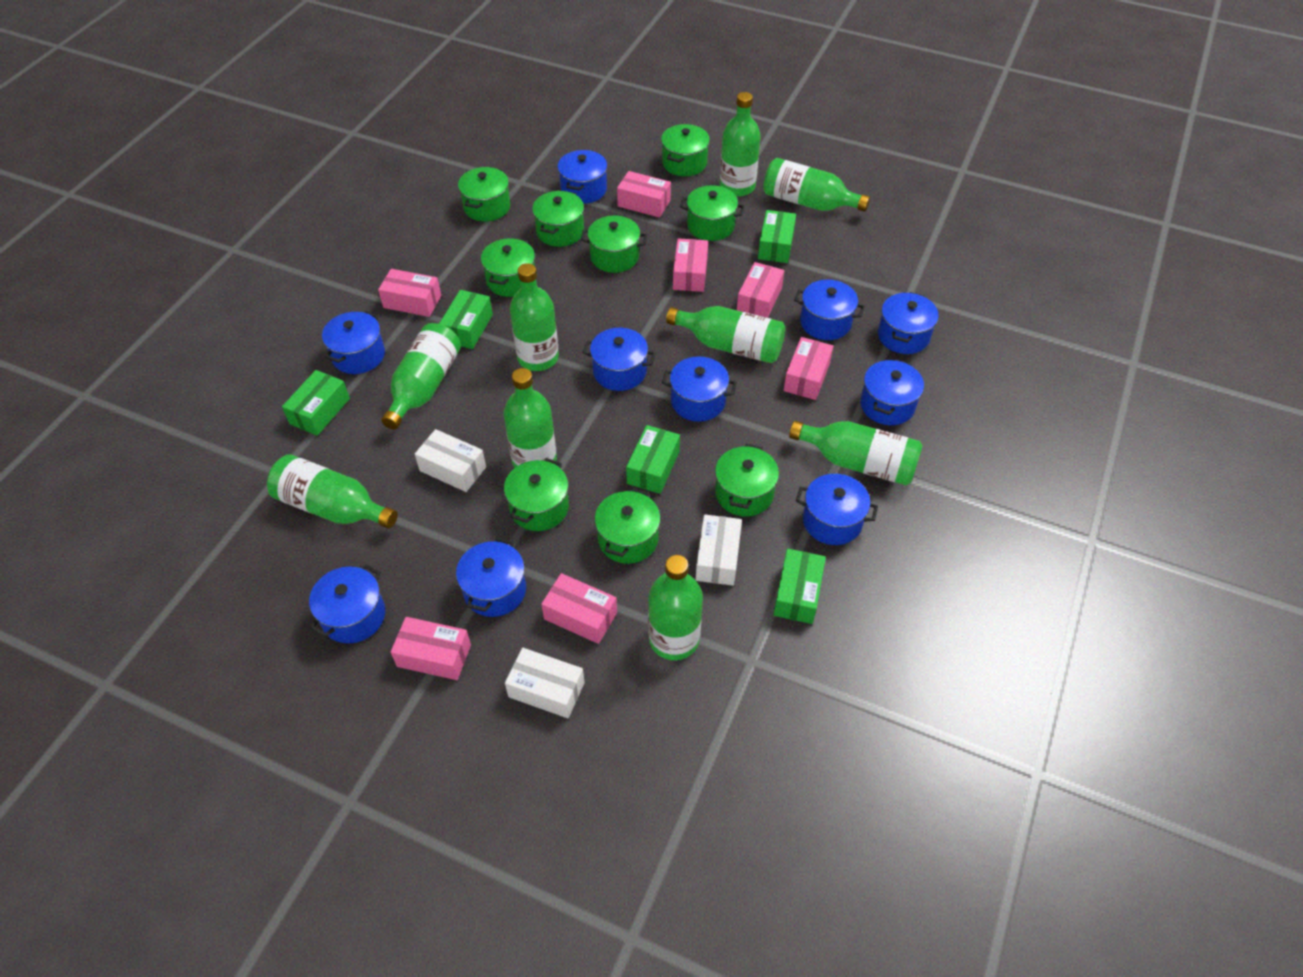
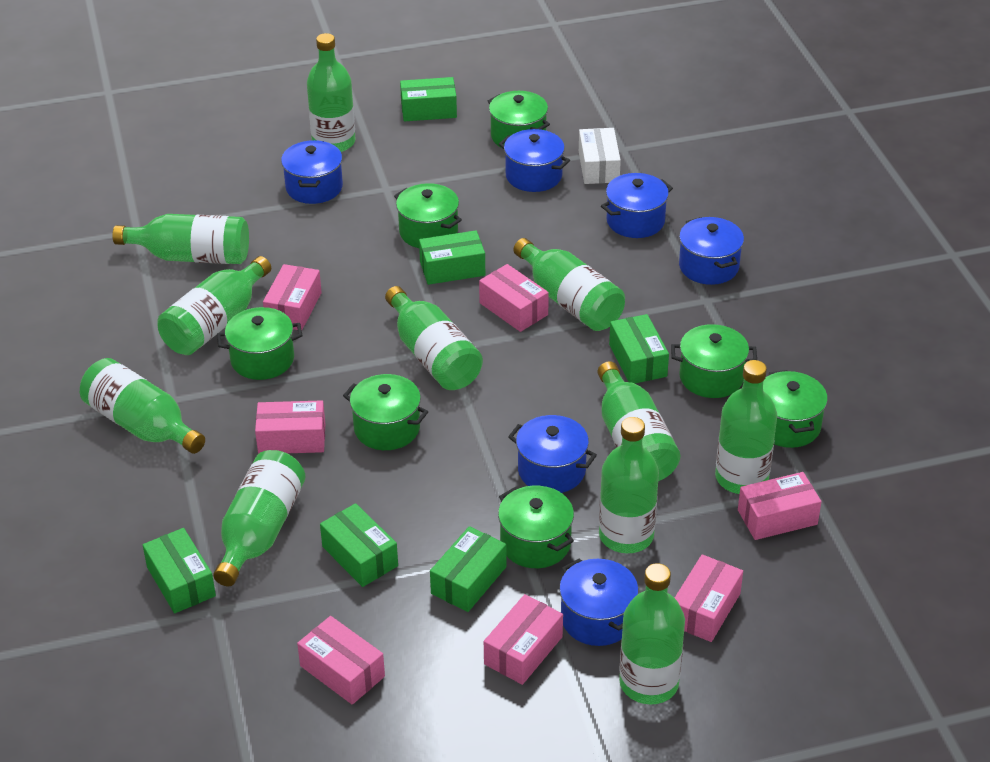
blue pot: 10 -> 6
green bottle: 9 -> 11
green box: 5 -> 6
green pot: 9 -> 7
white box: 3 -> 1

